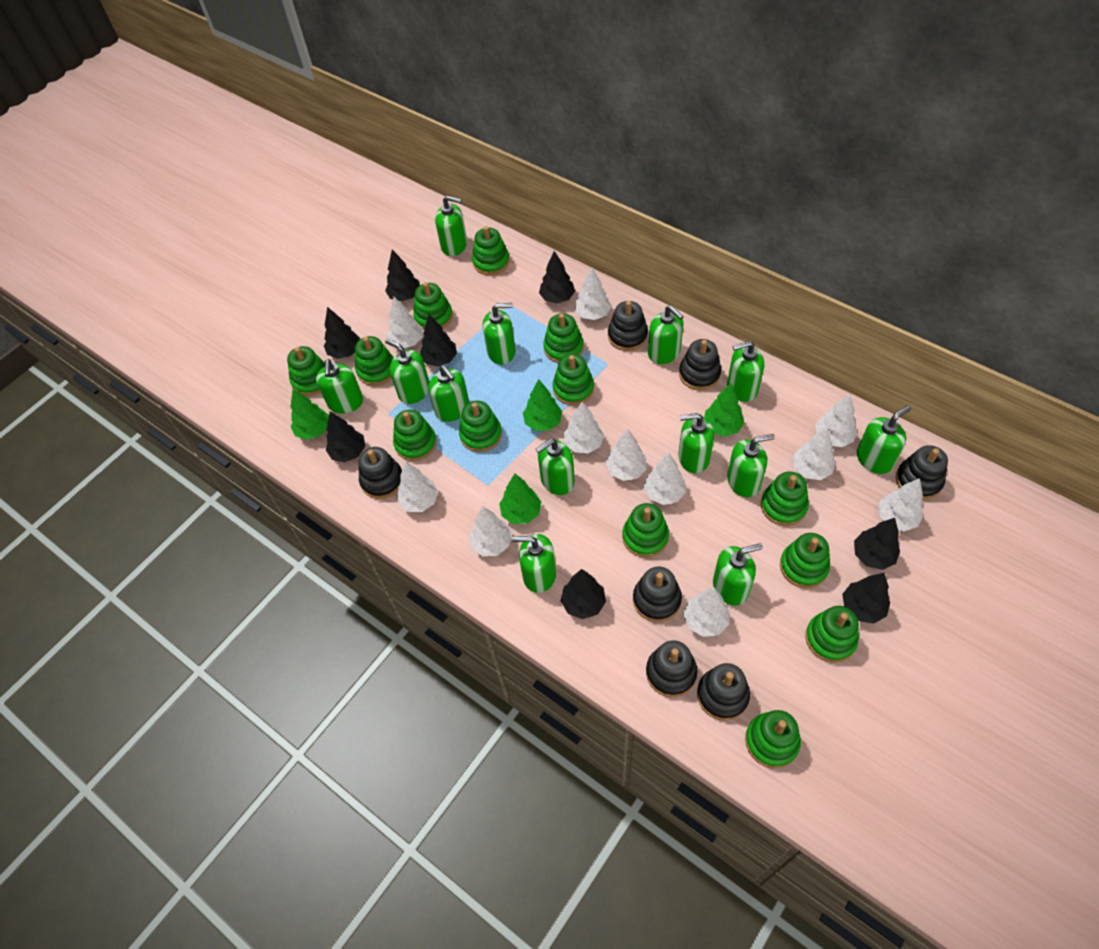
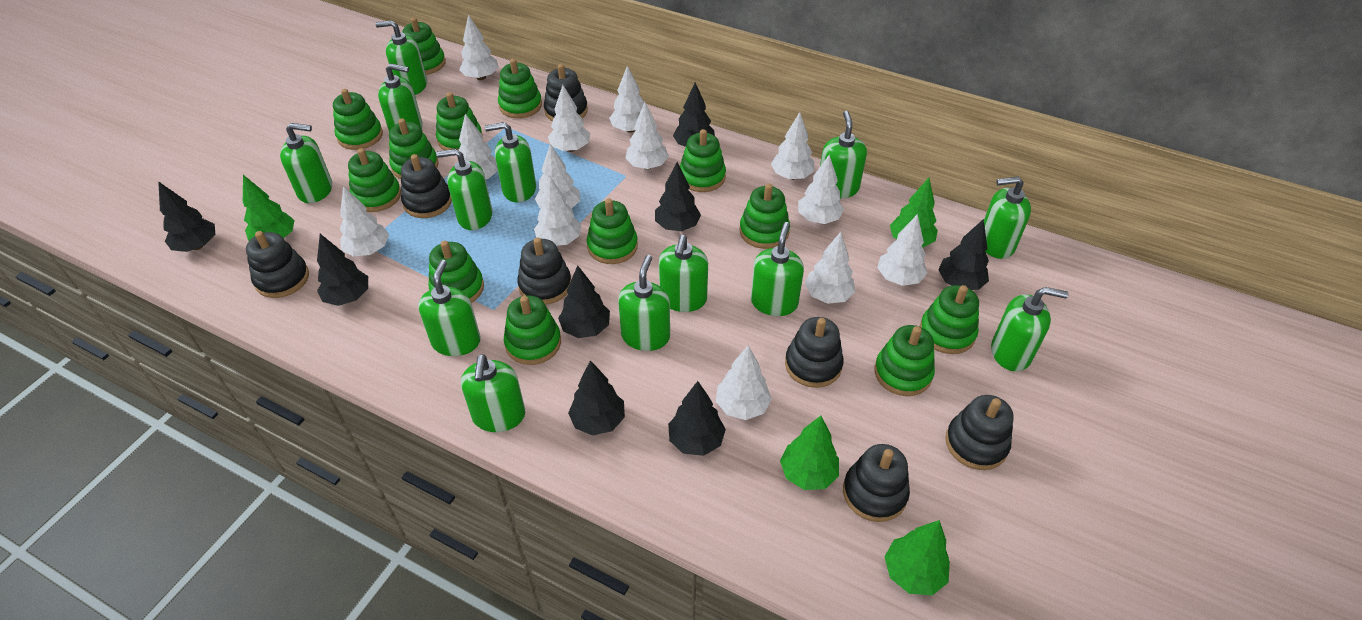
white tree: 11 -> 13

